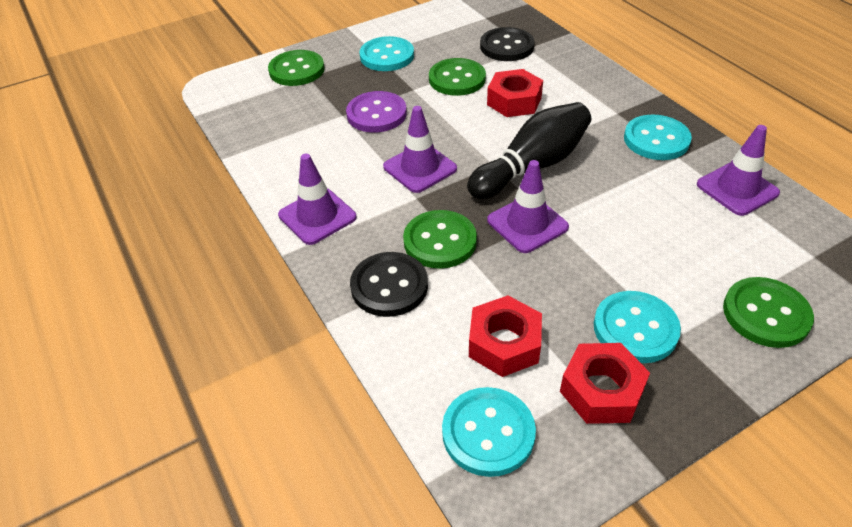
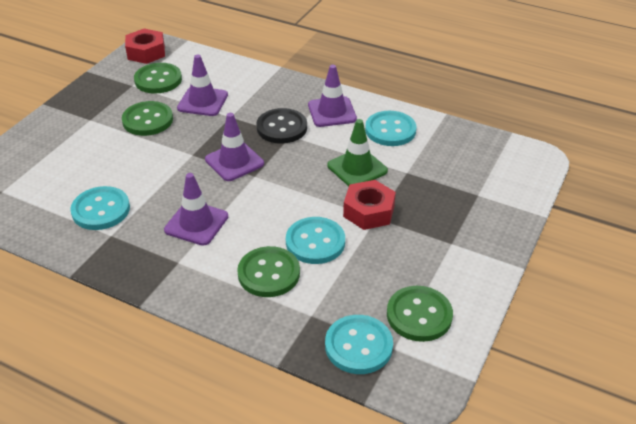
black bowling pin: 1 -> 0
black button: 2 -> 1
green traffic cone: 0 -> 1
purple button: 1 -> 0
red nut: 3 -> 2

